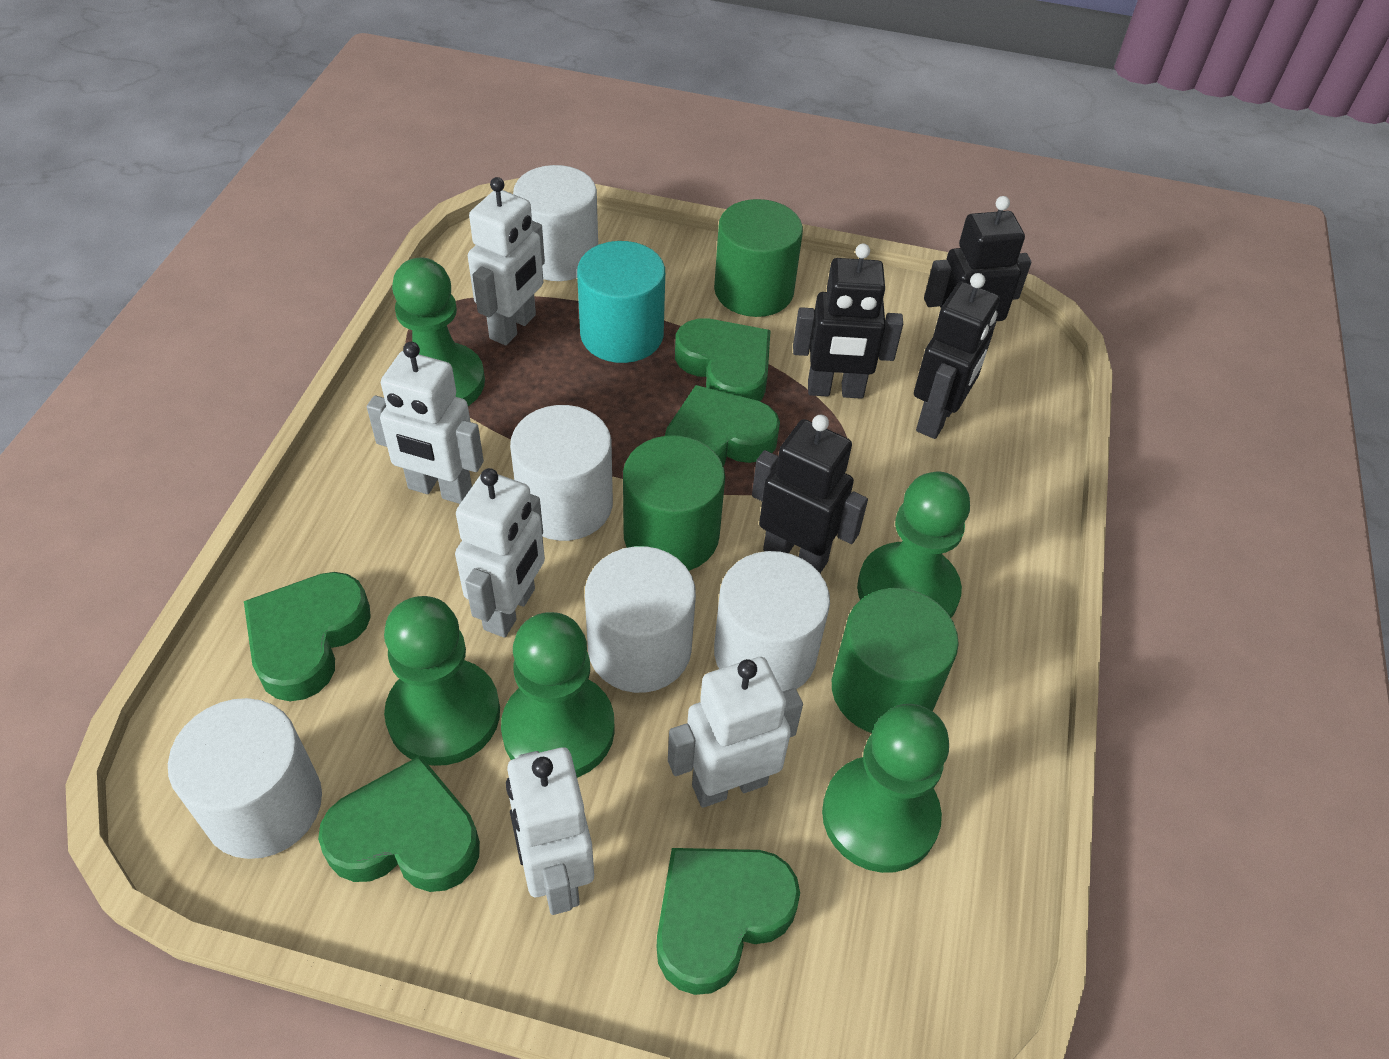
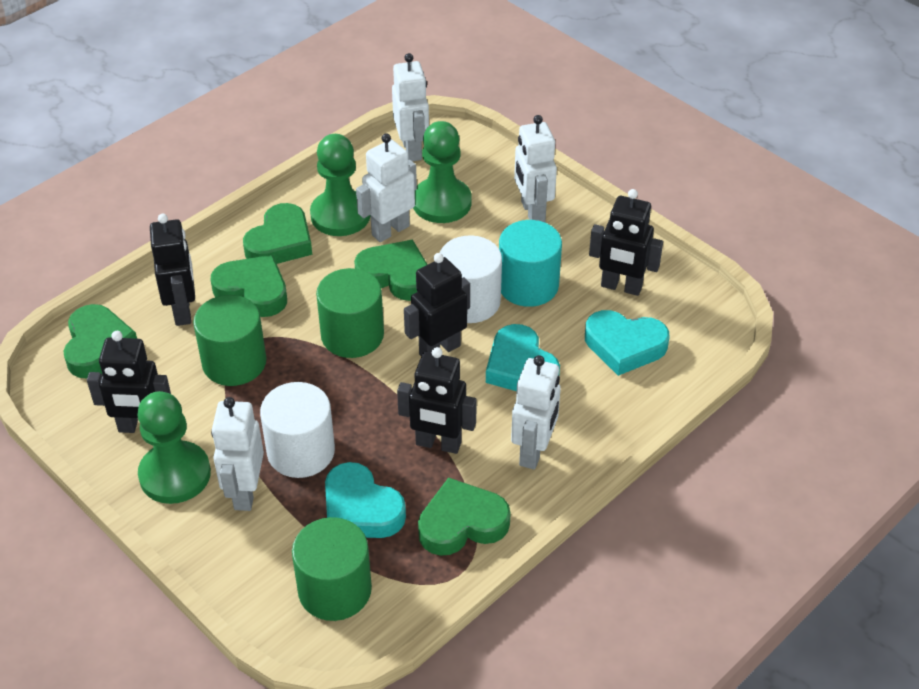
black robot: 4 -> 5
green pawn: 5 -> 3
turquoise heart: 0 -> 3
white cylinder: 5 -> 2

